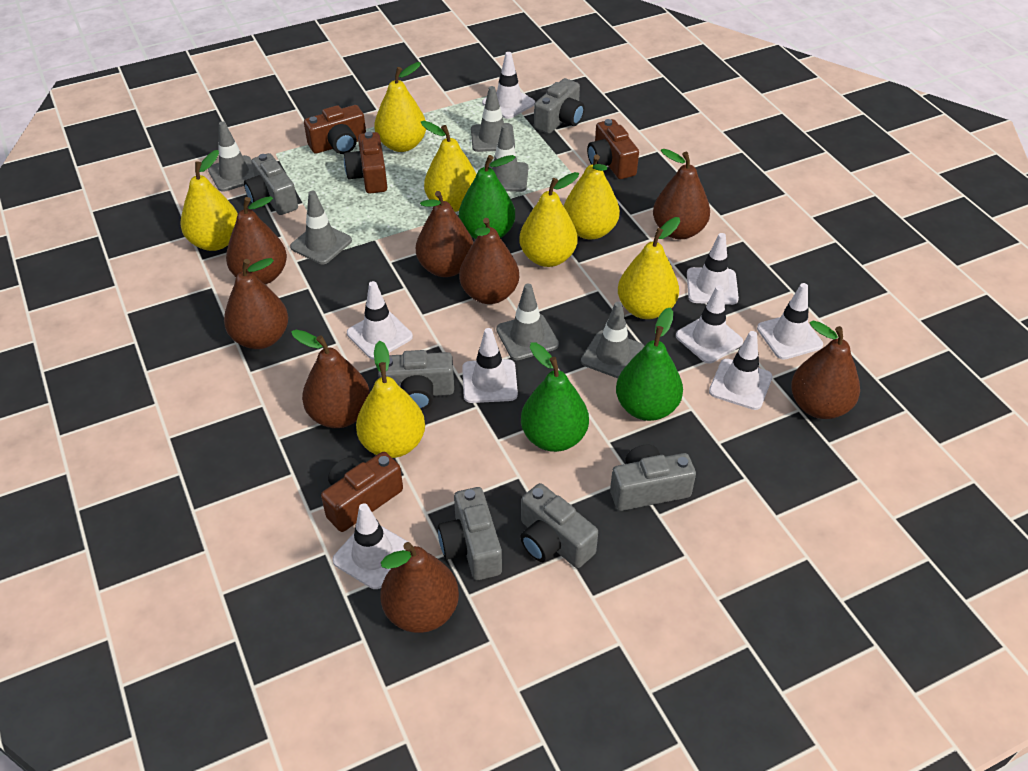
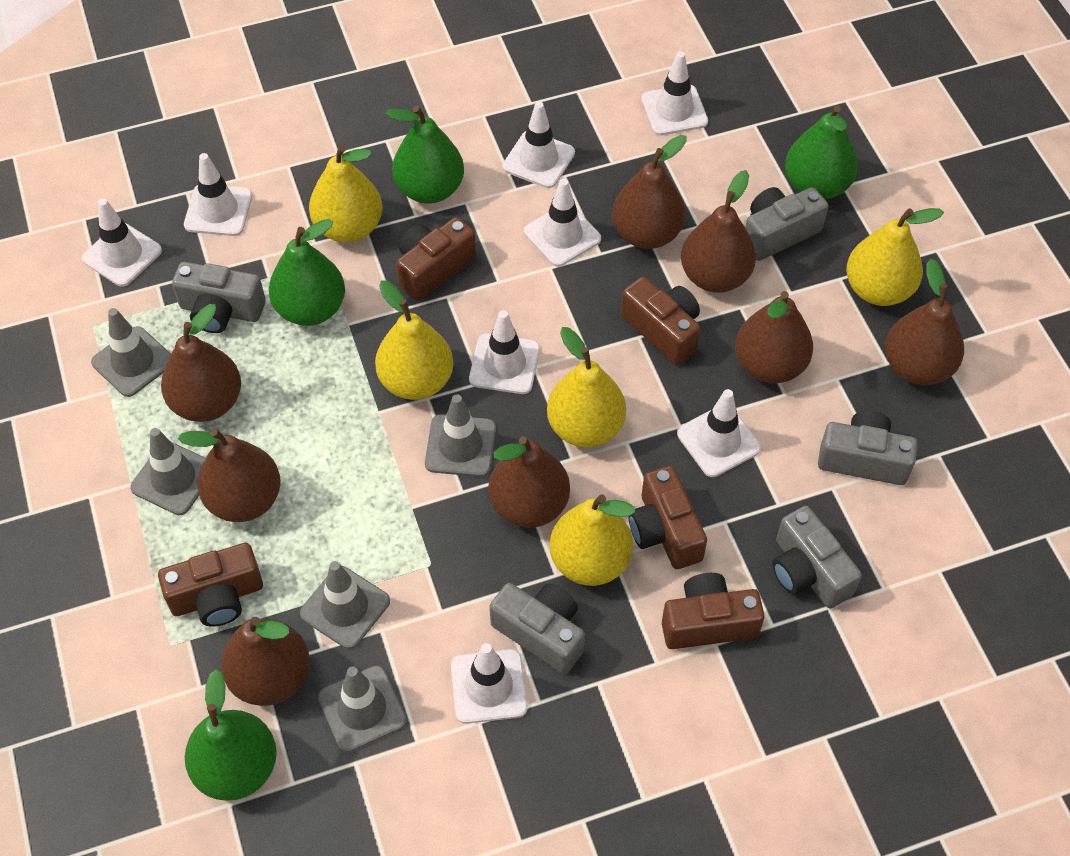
brown camera: 4 -> 5
green pear: 3 -> 4
grey camera: 6 -> 5
grey traffic cone: 6 -> 5
yellow pear: 7 -> 5

